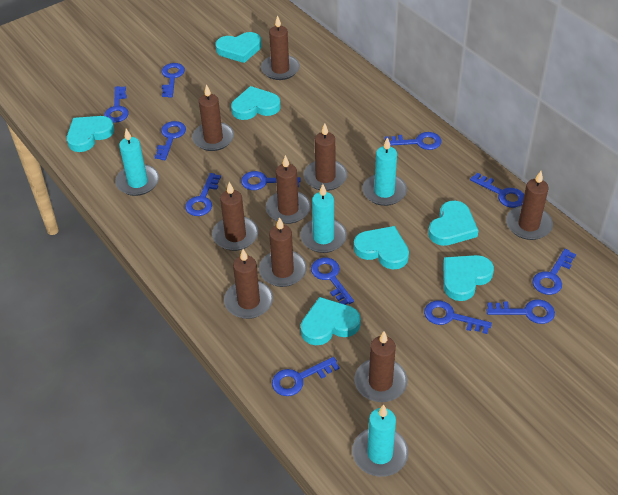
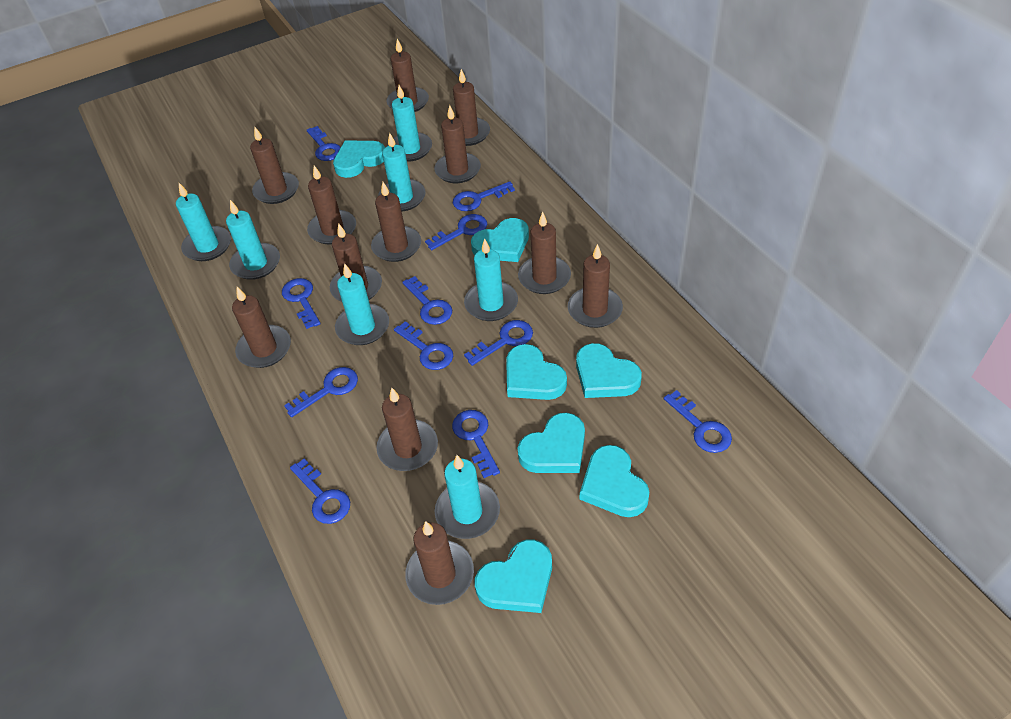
blue key: 12 -> 11
brown candle: 9 -> 12
turquoise candle: 4 -> 7

